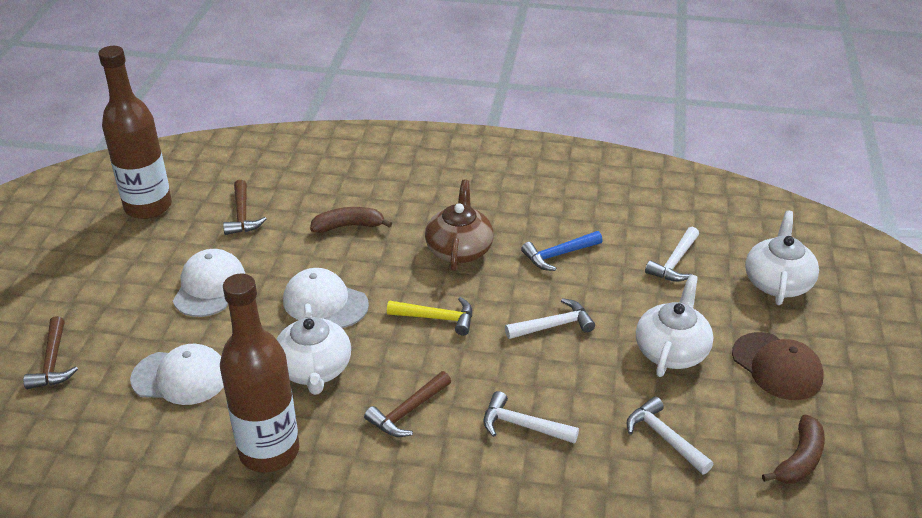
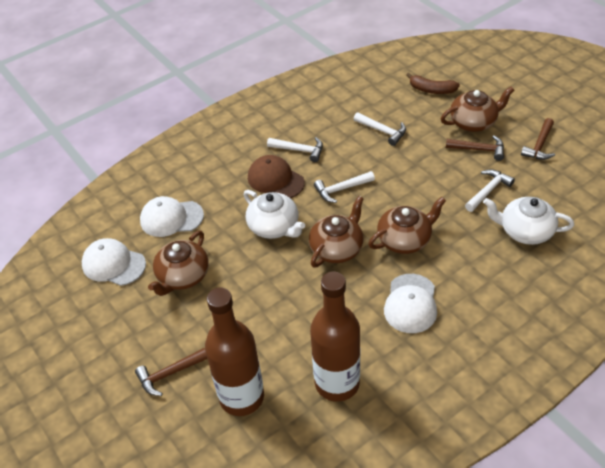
blue hammer: 1 -> 0
brown banana: 2 -> 1
brown teapot: 1 -> 4
white teapot: 3 -> 2
yellow hammer: 1 -> 0

